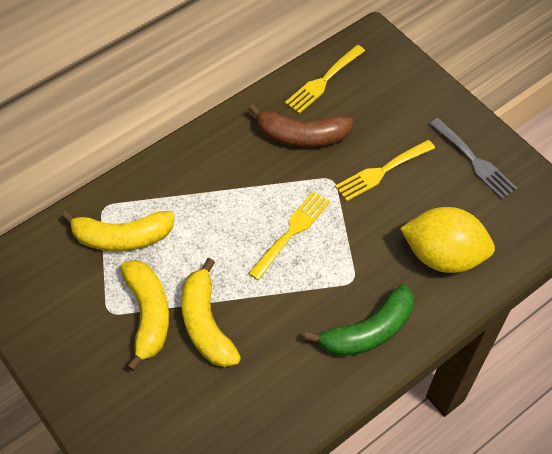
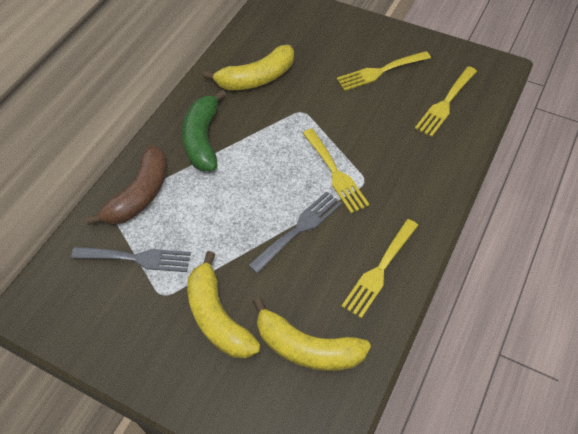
grey fork: 1 -> 2
yellow fork: 3 -> 4
yellow lemon: 1 -> 0

